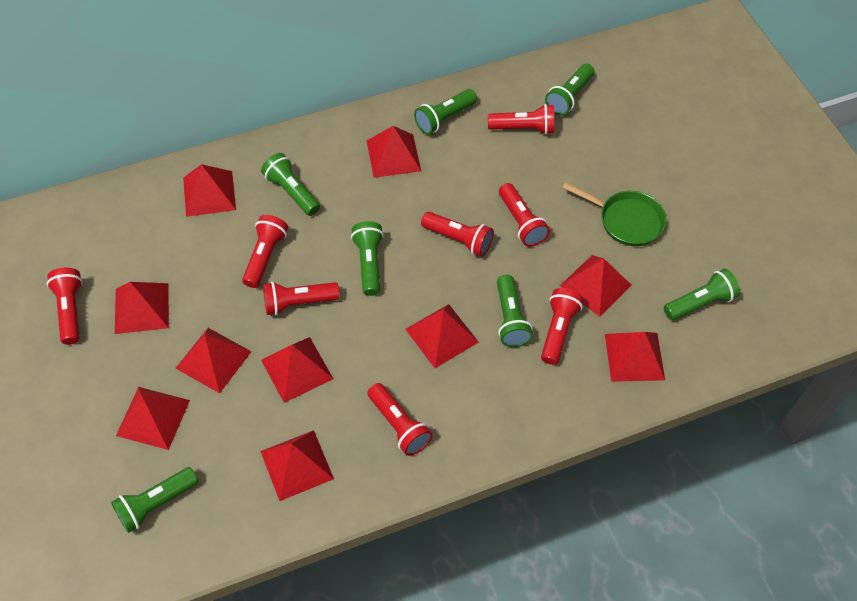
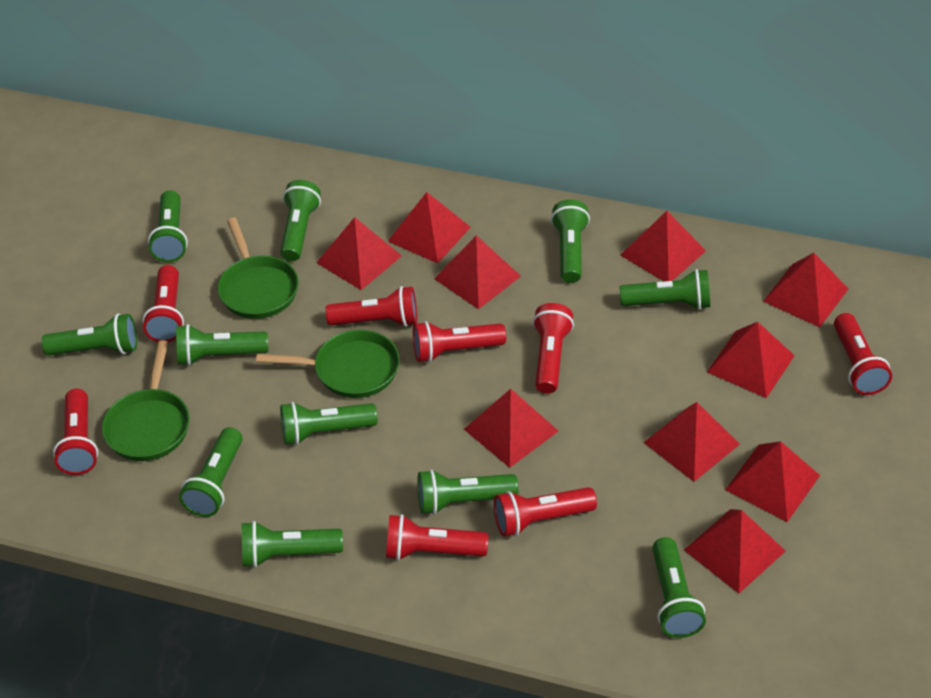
green flashlight: 7 -> 11
green pan: 1 -> 3

